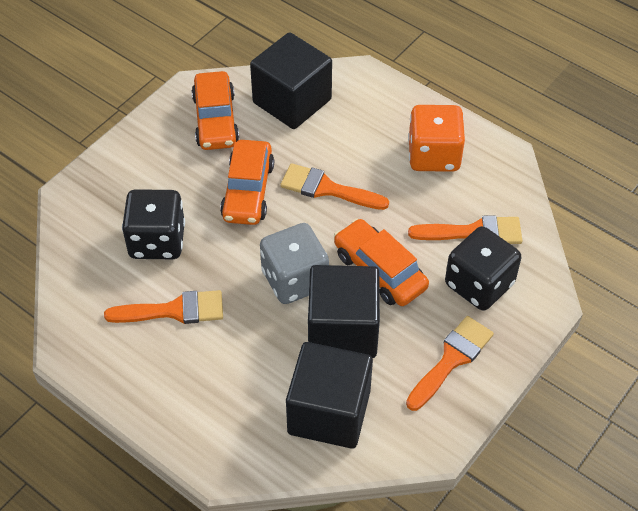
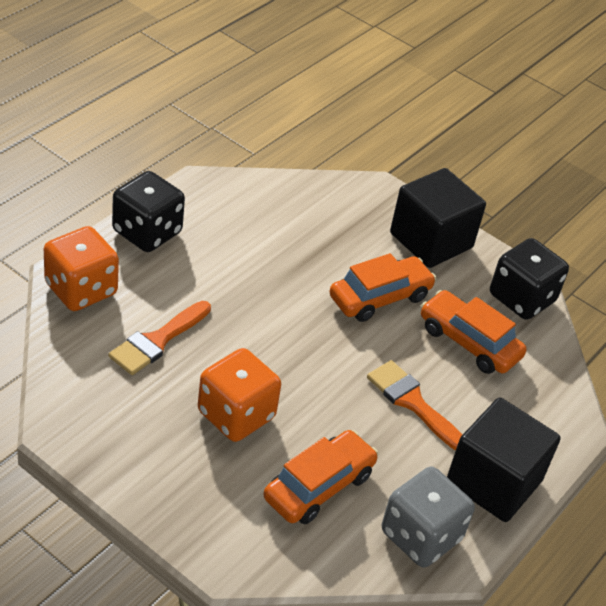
black cube: 3 -> 2
orange brush: 4 -> 2
orange dice: 1 -> 2

